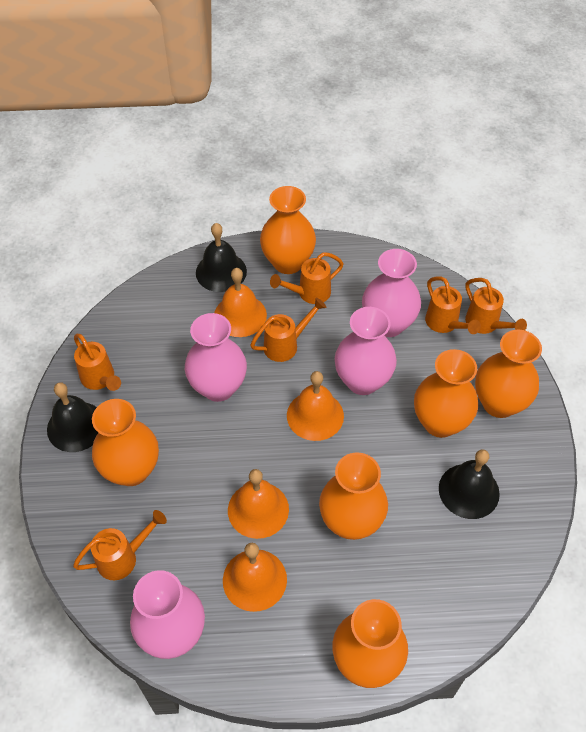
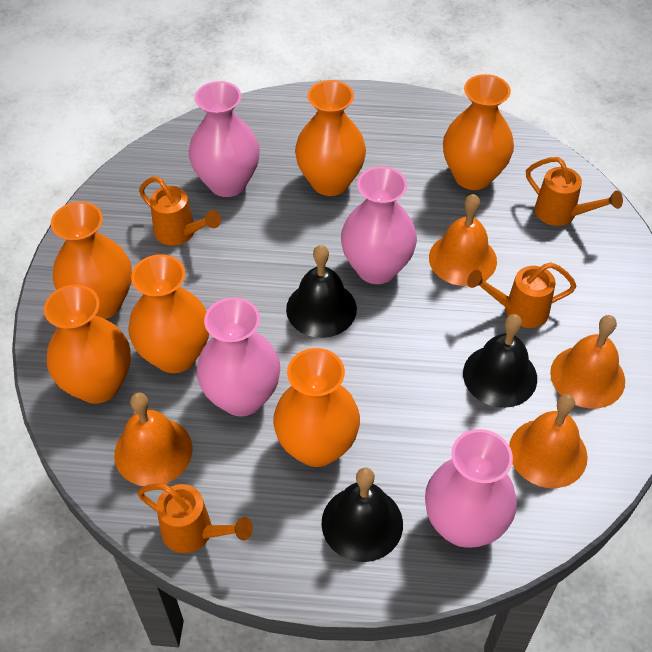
orange watering can: 6 -> 4

